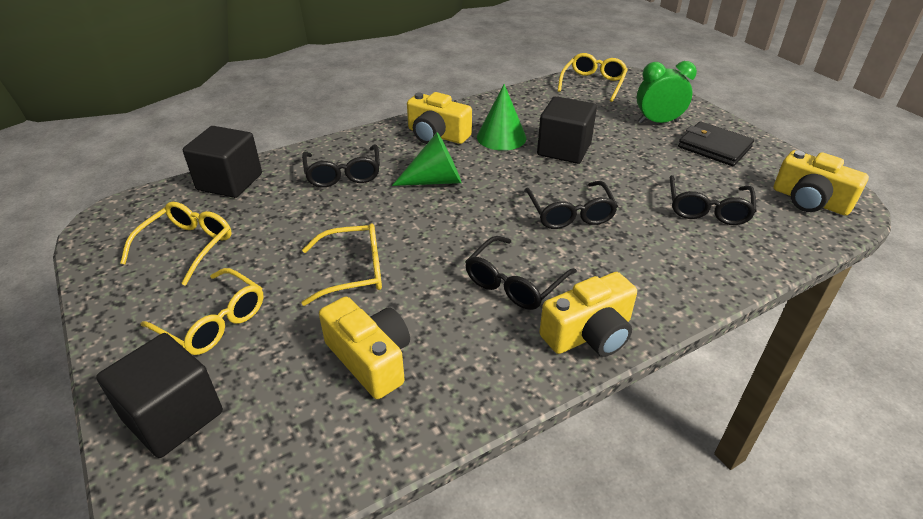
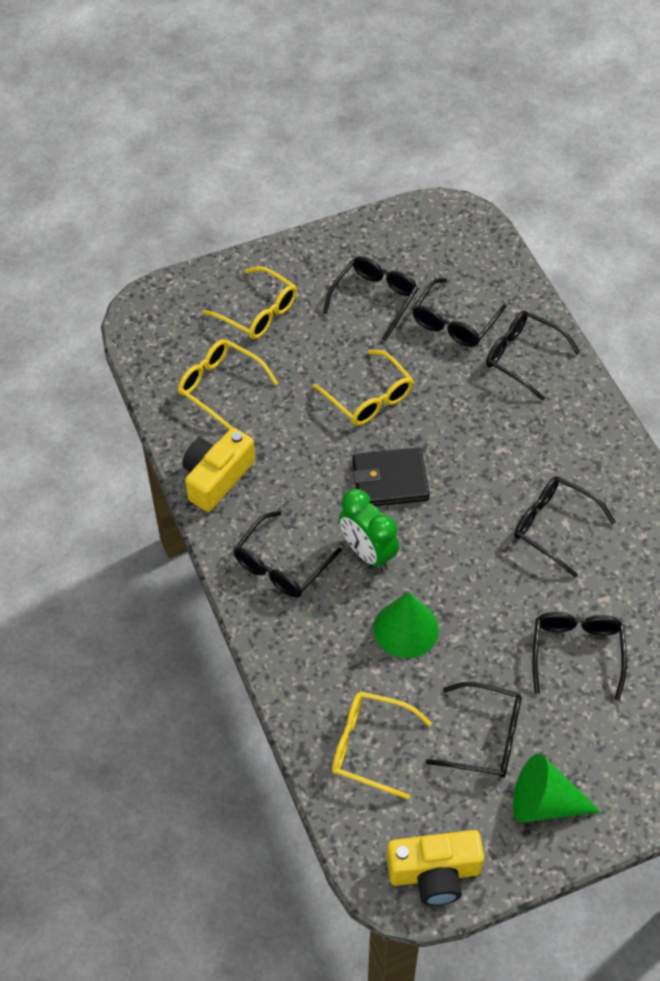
black cube: 3 -> 0
black glasses: 4 -> 7
yellow camera: 4 -> 2

